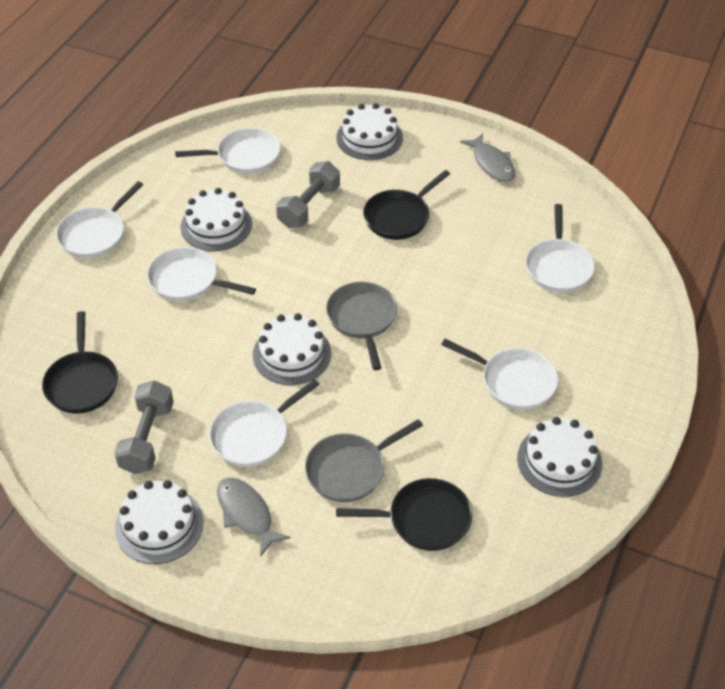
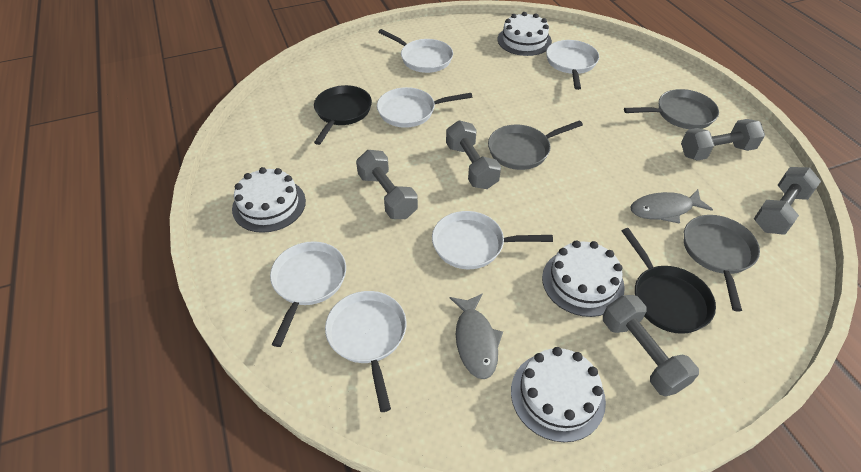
black pan: 3 -> 2
grey dumbbell: 2 -> 5
grey pan: 2 -> 3
white cake: 5 -> 4

